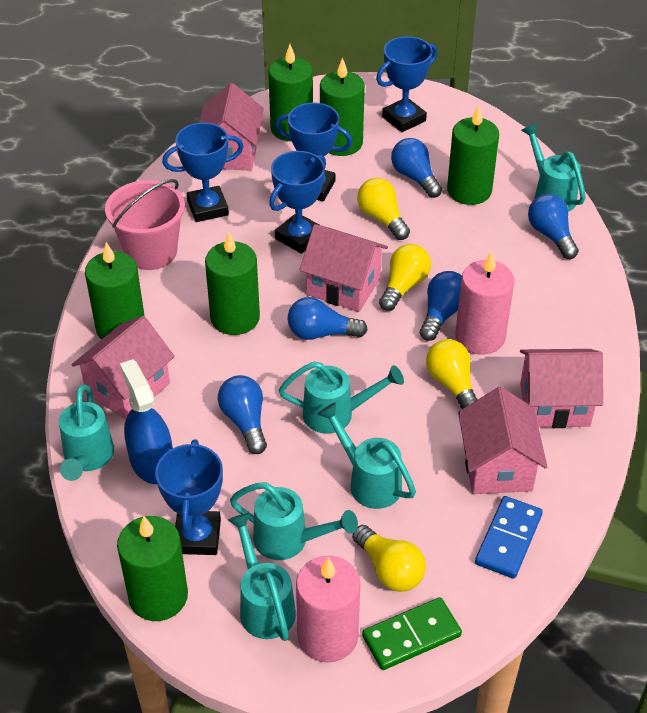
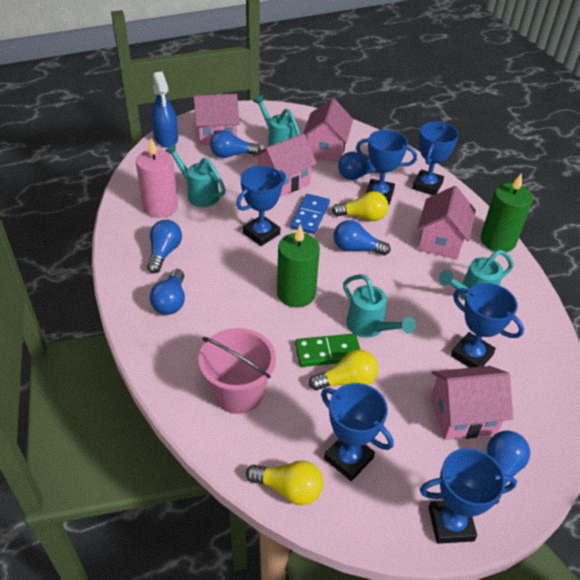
blue light bulb: 5 -> 6
blue trophy: 5 -> 6
green candle: 6 -> 2
pink candle: 2 -> 1
turquoise watering can: 6 -> 4
yellow light bulb: 4 -> 3

